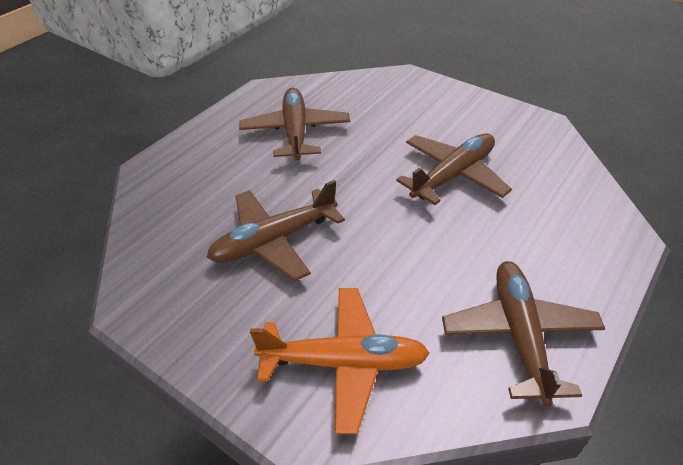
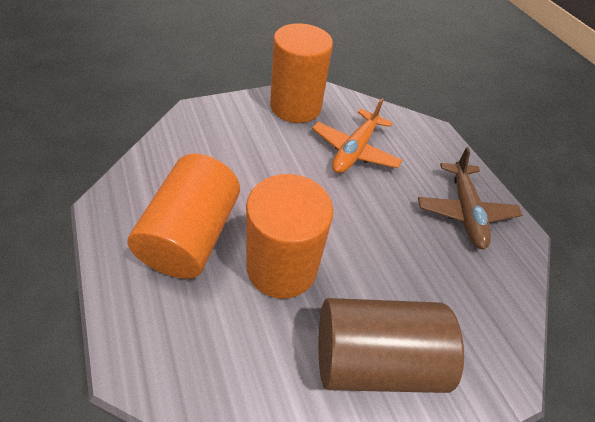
brown cylinder: 0 -> 1
brown plane: 4 -> 1
orange cylinder: 0 -> 3

